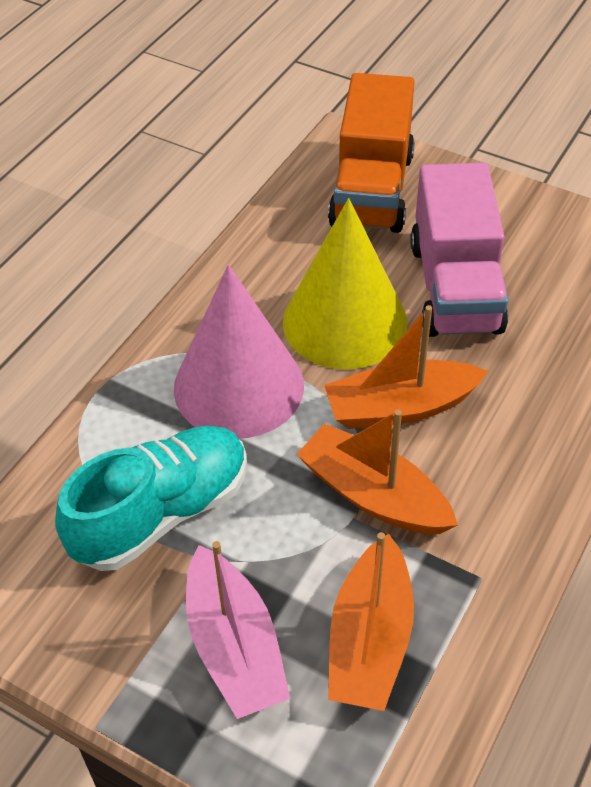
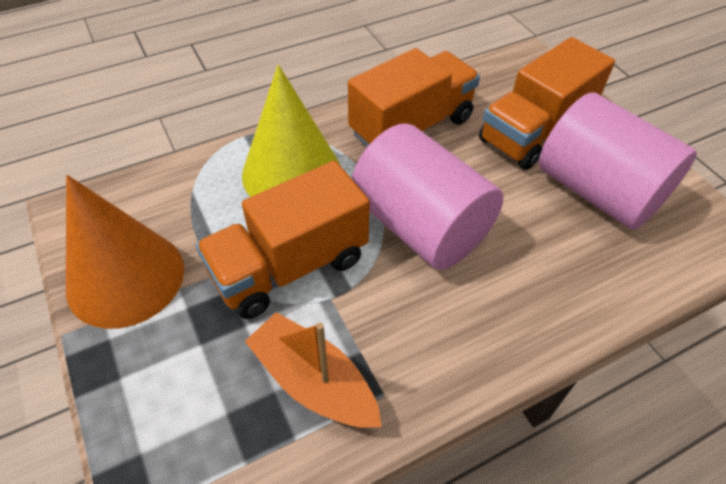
orange boat: 3 -> 1
orange cone: 0 -> 1
orange truck: 1 -> 3
pink boat: 1 -> 0
pink cone: 1 -> 0
pink cylinder: 0 -> 2
pink truck: 1 -> 0
turquoise shoe: 1 -> 0

